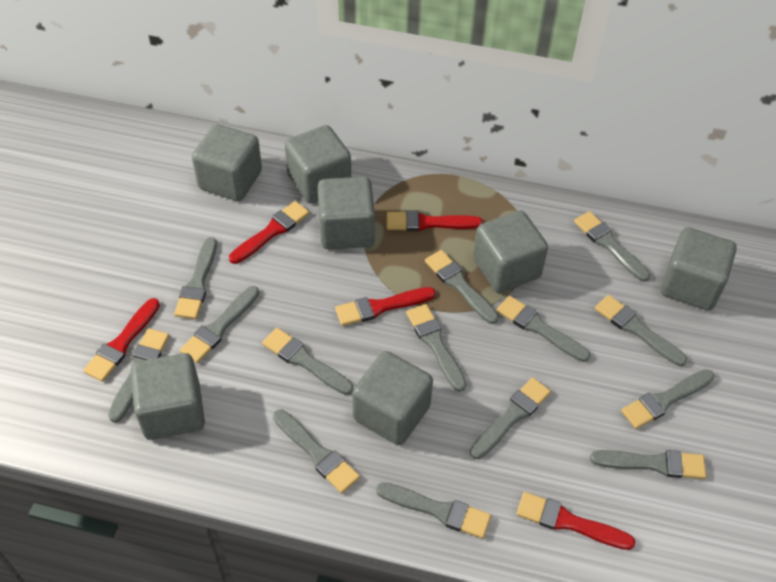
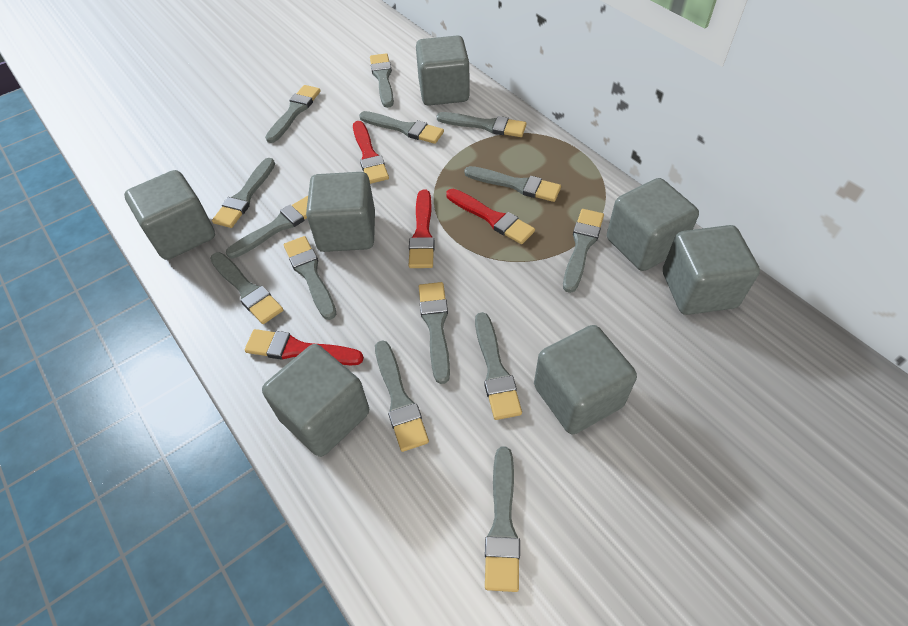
red brush: 5 -> 4

